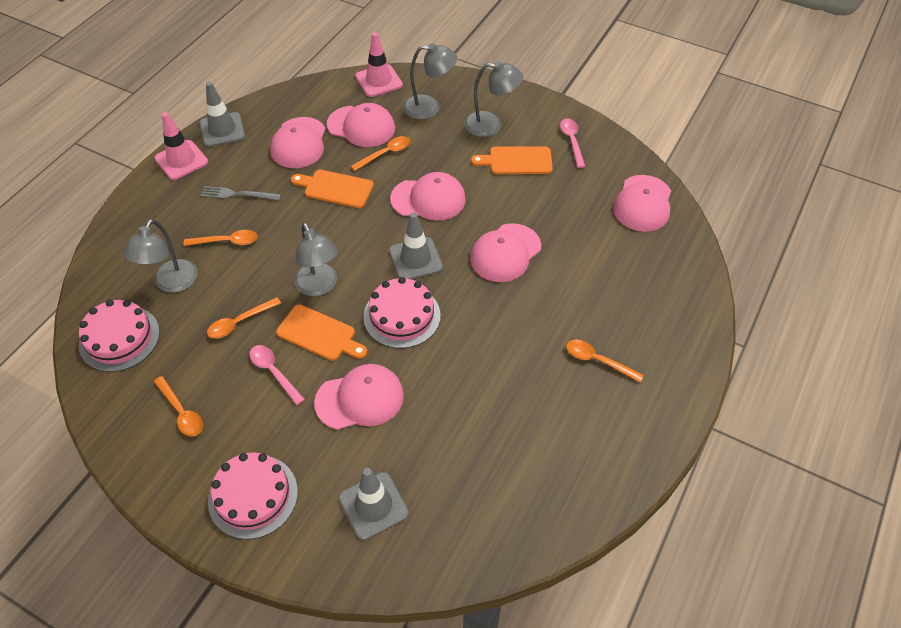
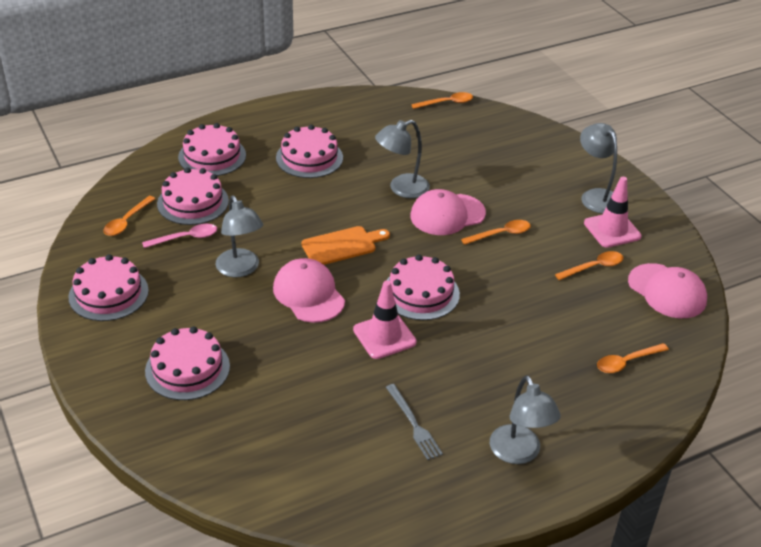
grey traffic cone: 3 -> 0
orange cutting board: 3 -> 1
pink cake: 3 -> 6
pink cap: 6 -> 3
pink spoon: 2 -> 1

